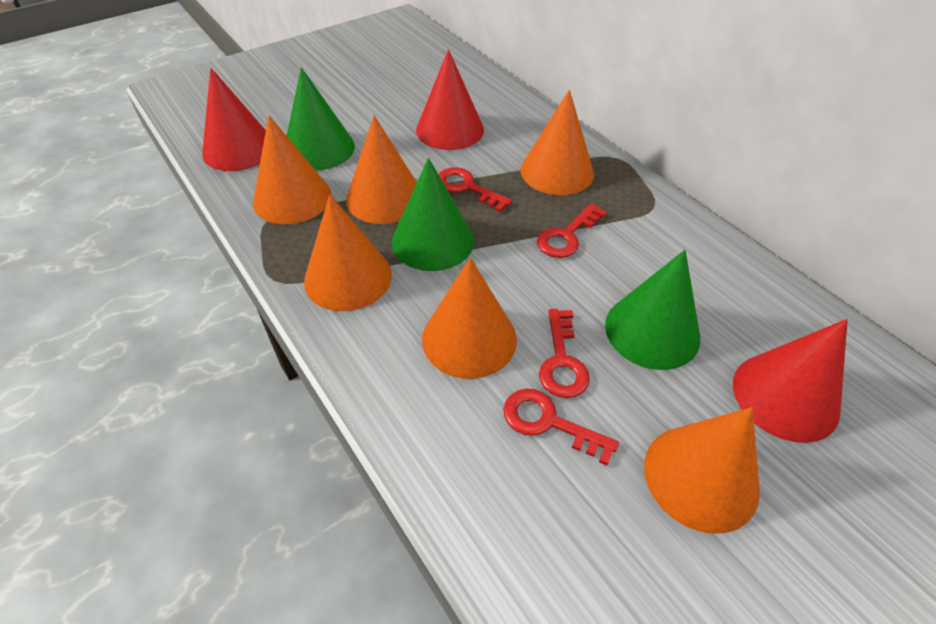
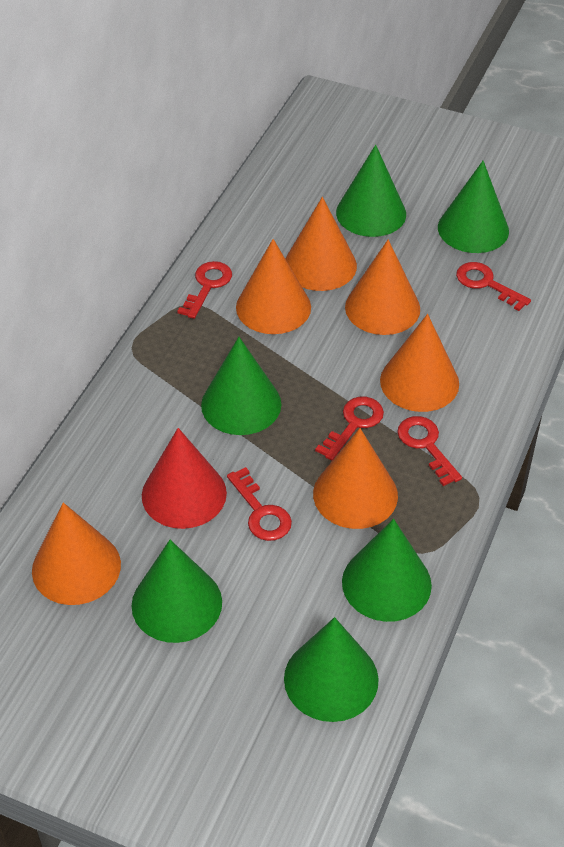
green cone: 3 -> 6
red cone: 3 -> 1
red key: 4 -> 5

